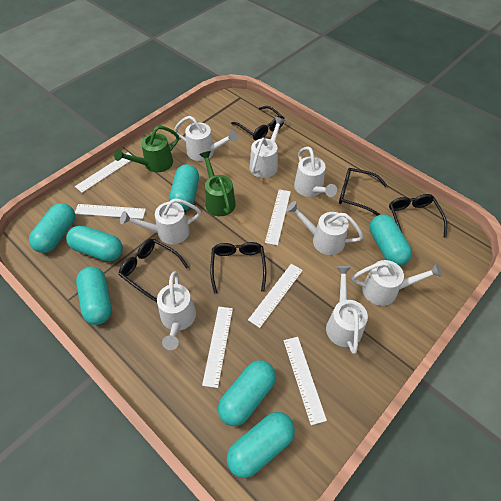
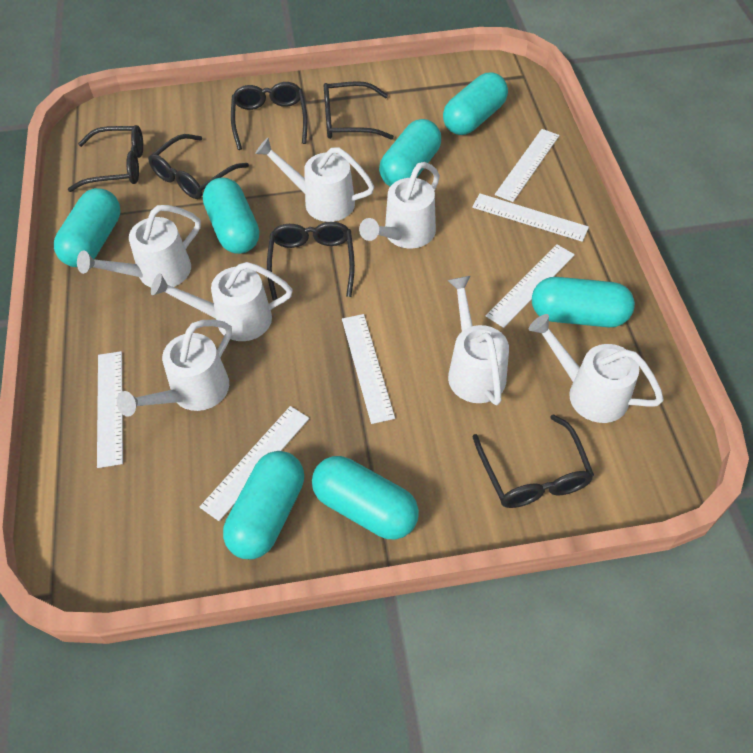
black glasses: 5 -> 6
green watering can: 2 -> 0
white watering can: 8 -> 7

